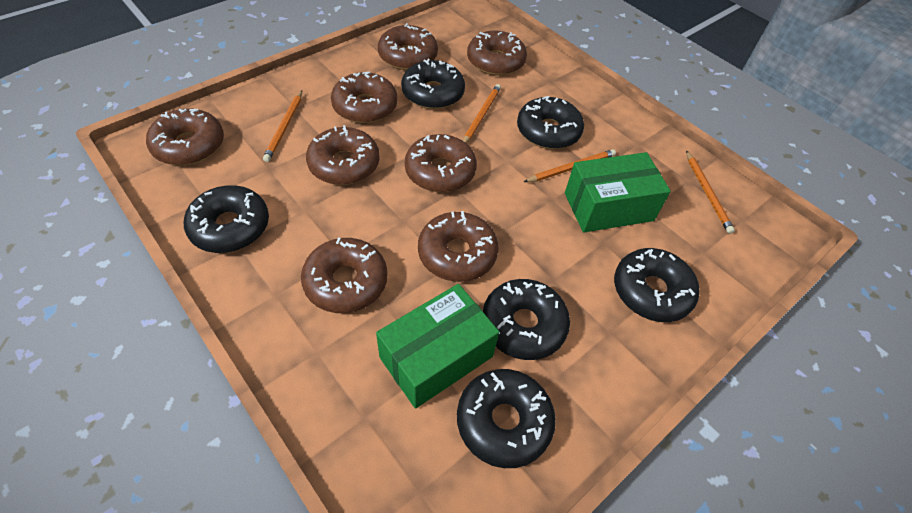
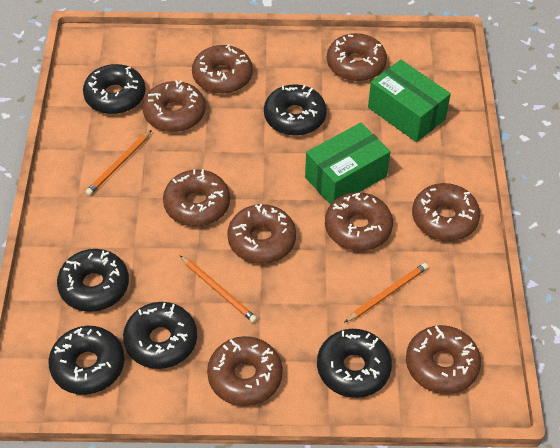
brown donut: 8 -> 9
orange pencil: 4 -> 3

